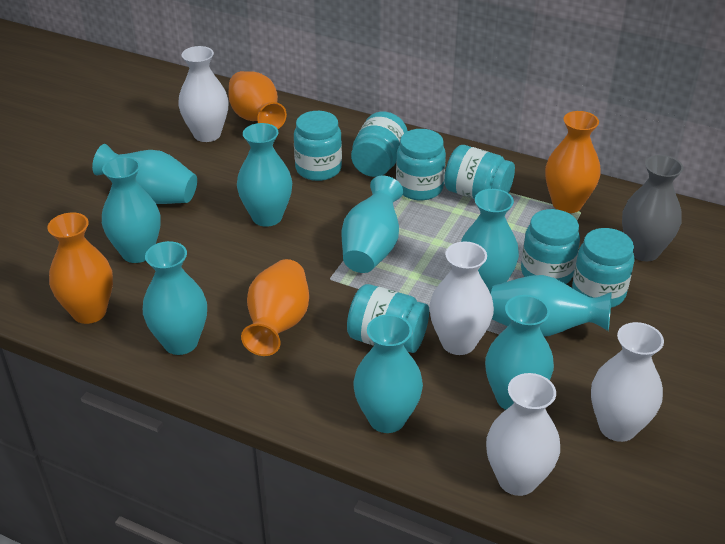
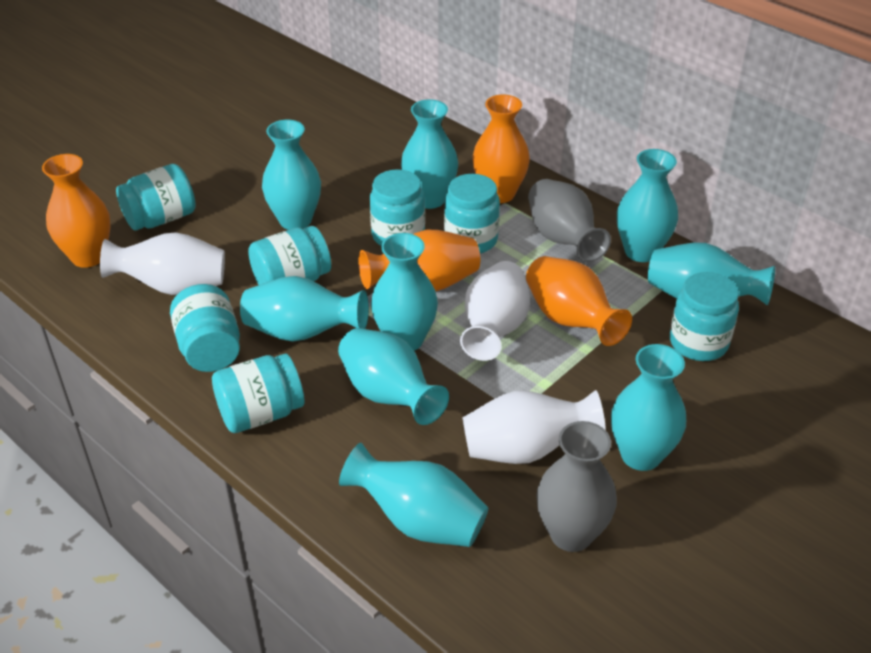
grey vase: 1 -> 2
white vase: 4 -> 3

